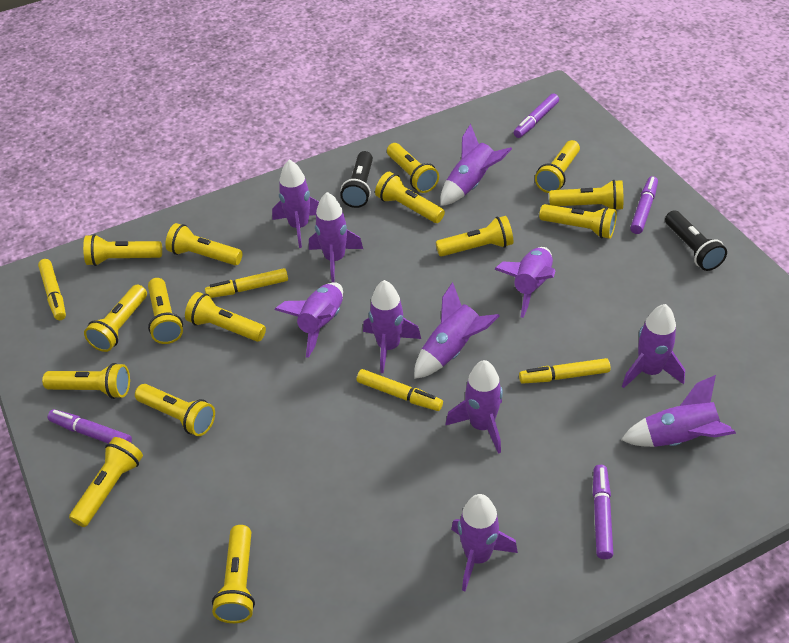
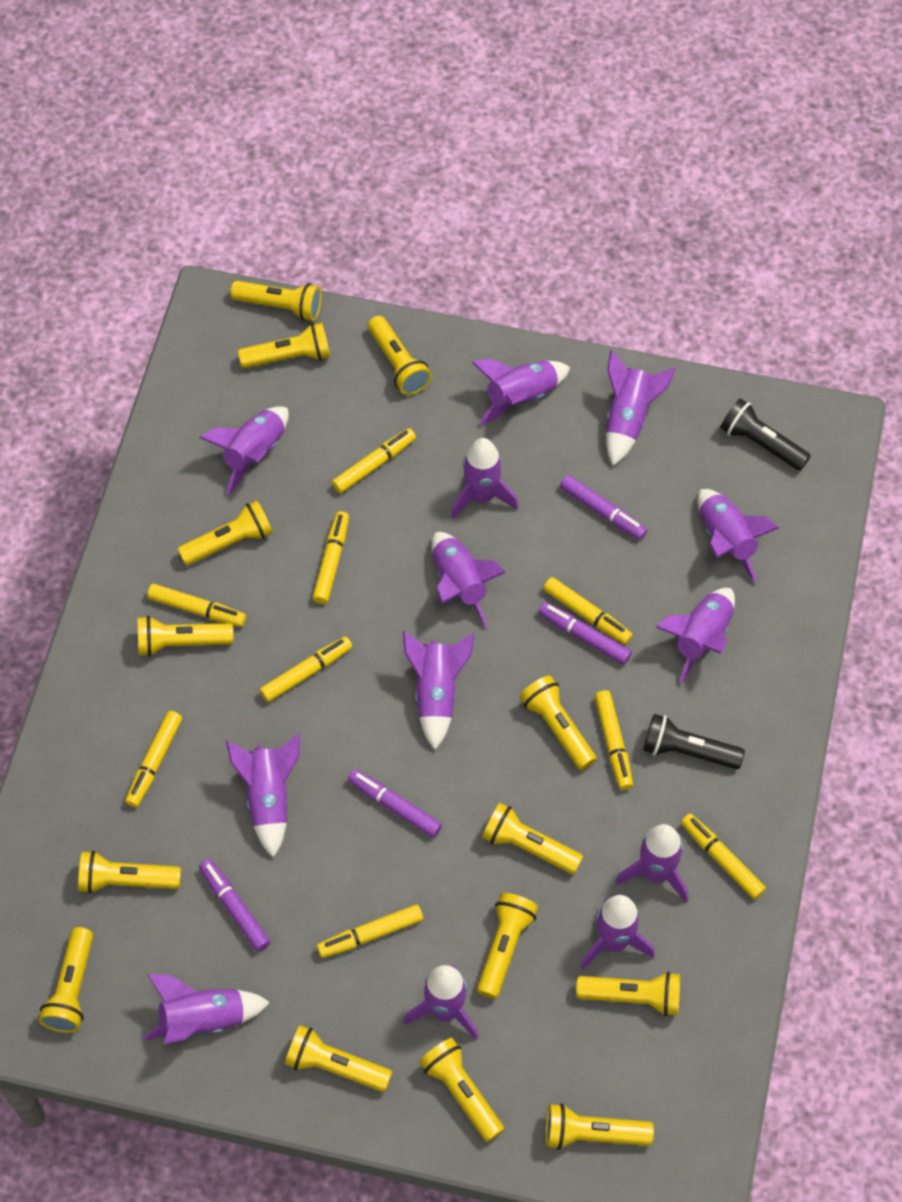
purple rocket: 11 -> 13
yellow flashlight: 15 -> 14
yellow marker: 4 -> 9

